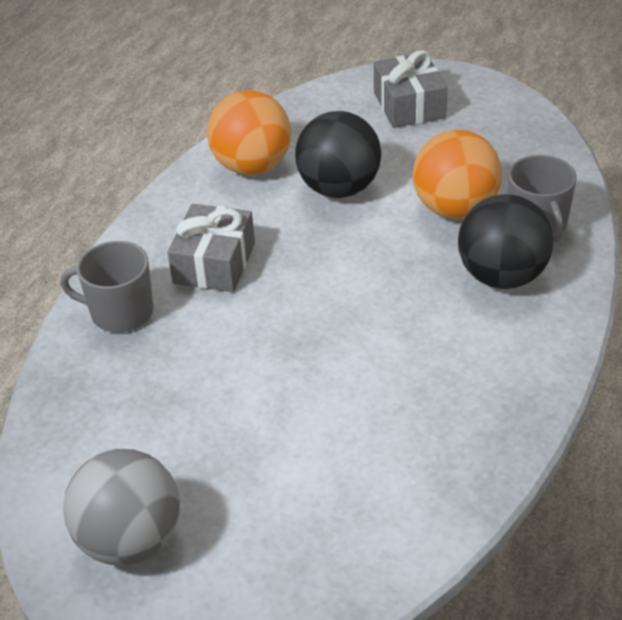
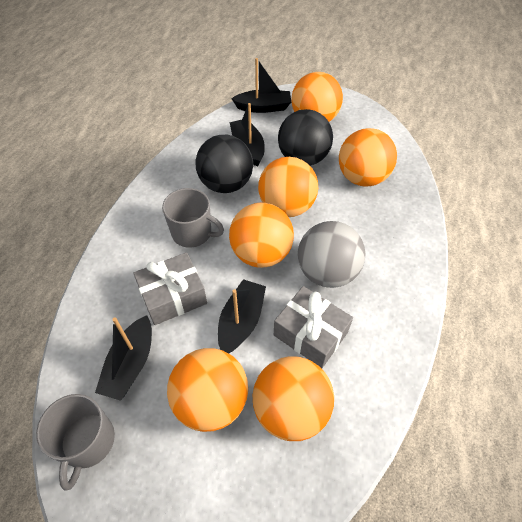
black boat: 0 -> 4
orange ball: 2 -> 6

